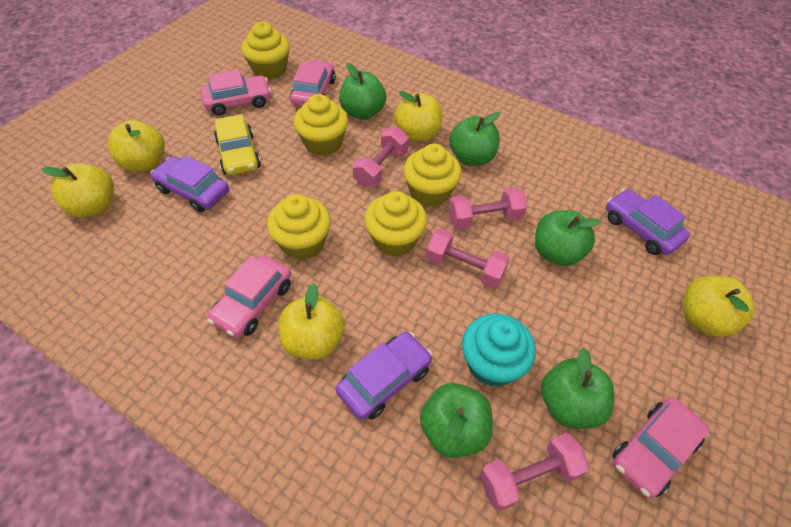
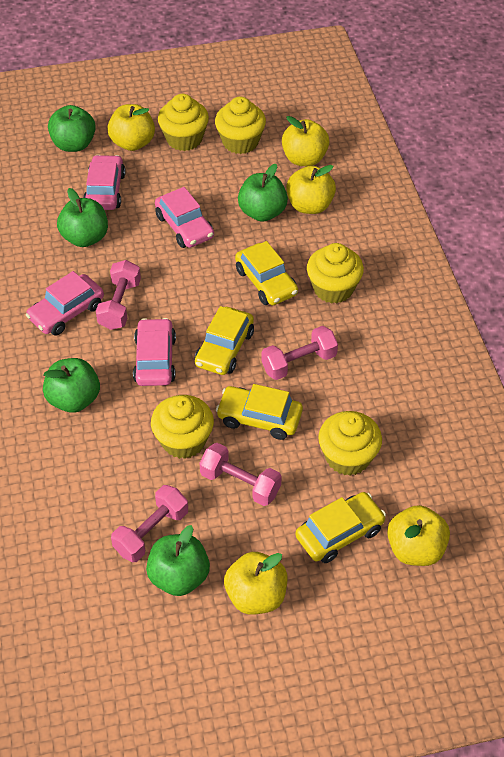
purple car: 3 -> 0
turquoise cupcake: 1 -> 0
yellow car: 1 -> 4

